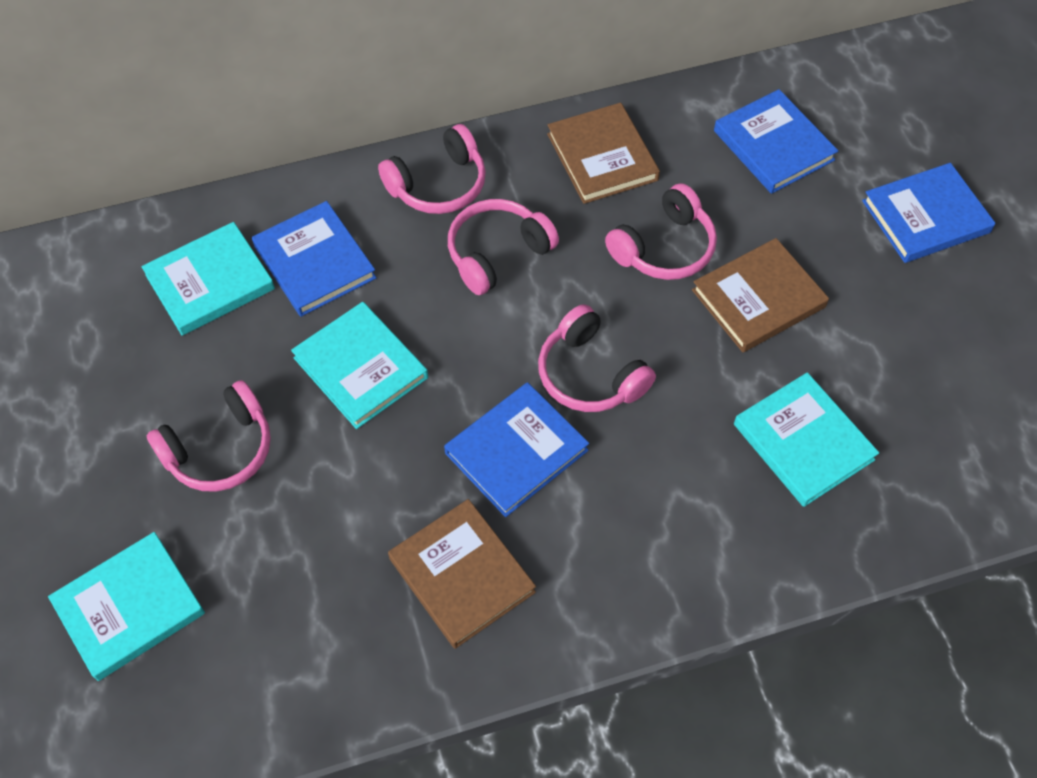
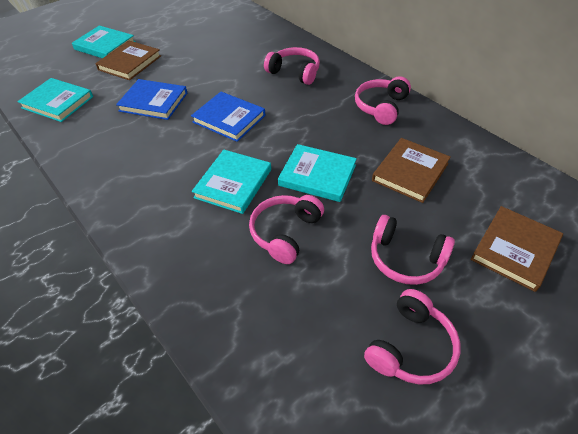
blue book: 4 -> 2

